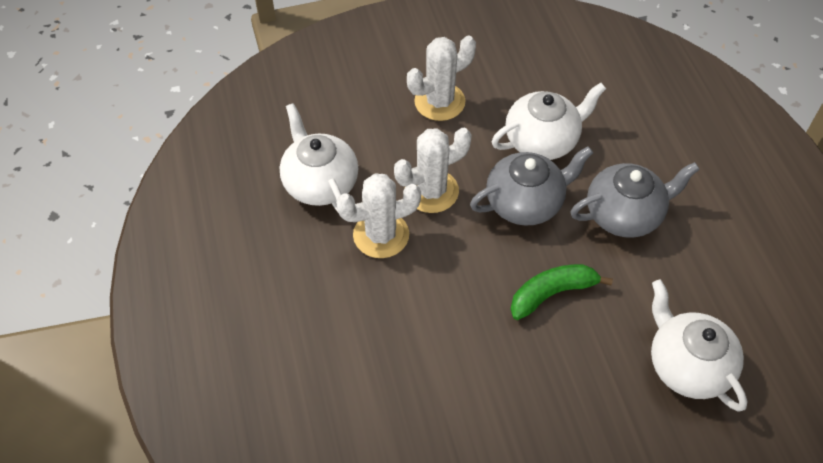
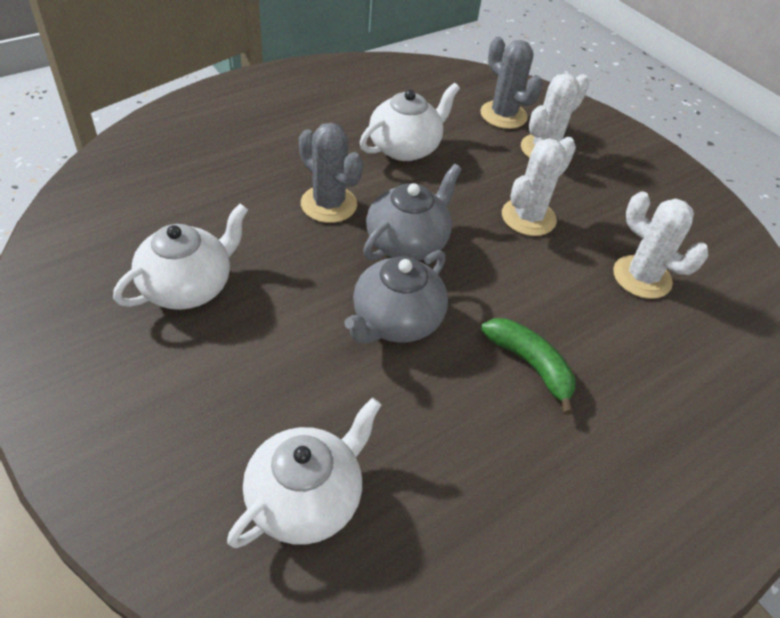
grey cactus: 0 -> 2

